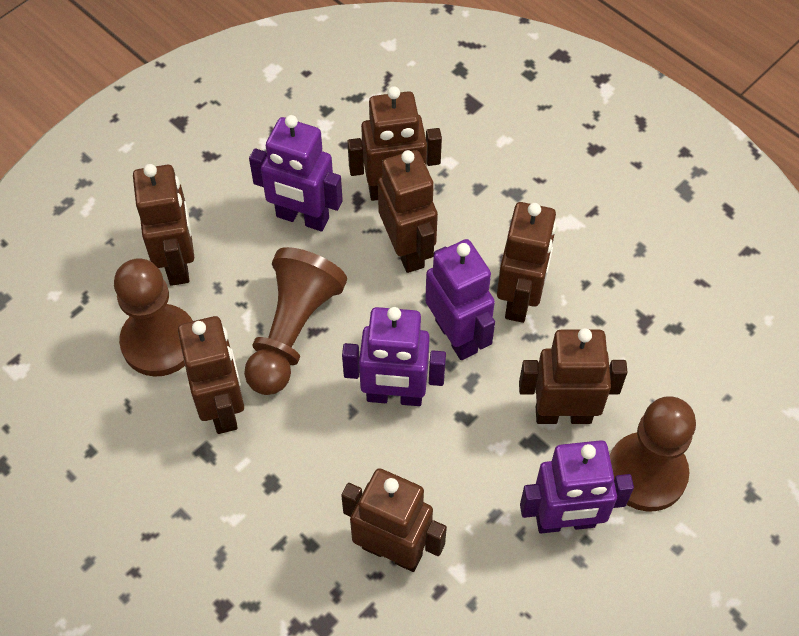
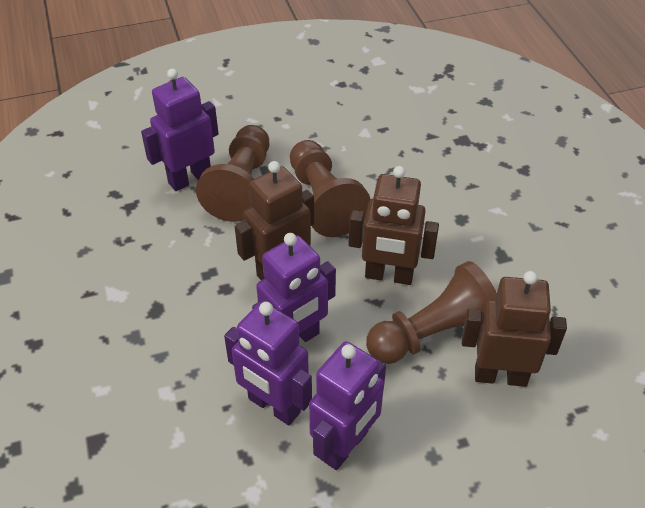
brown robot: 7 -> 3

